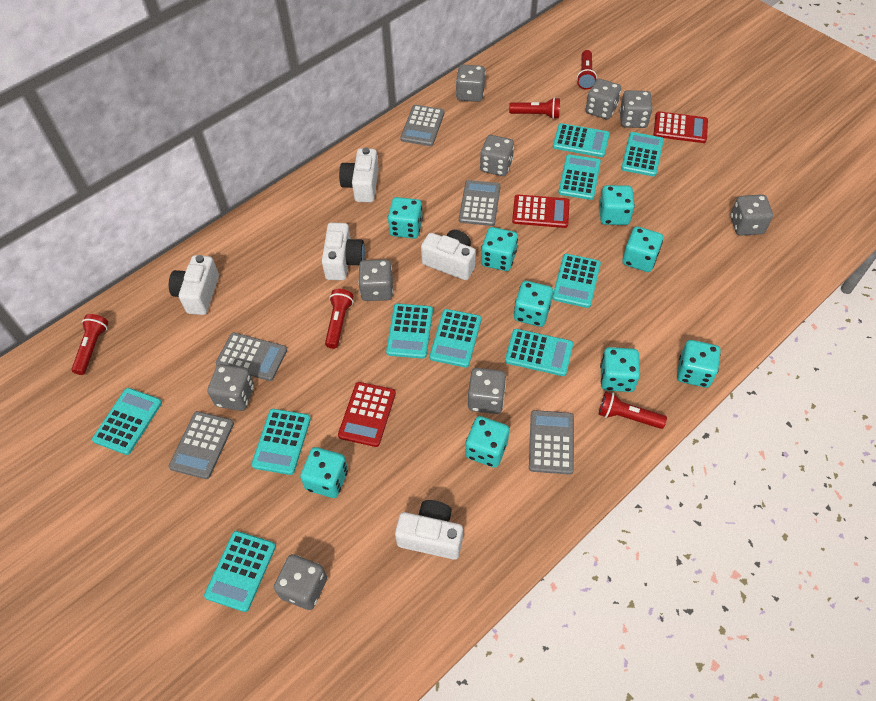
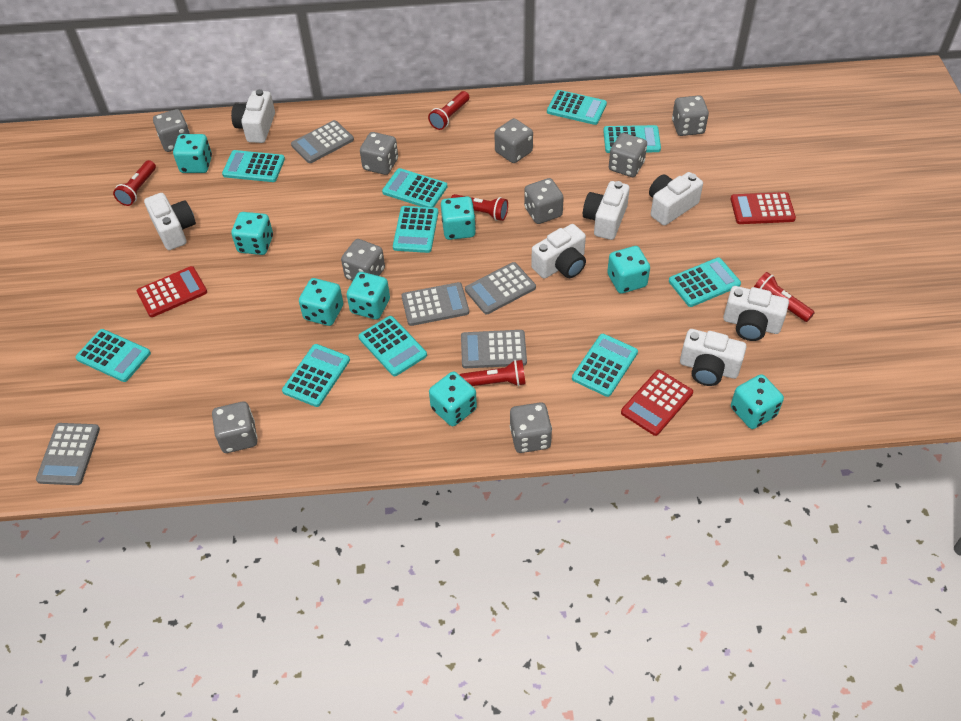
turquoise dice: 9 -> 8
white camera: 5 -> 7

